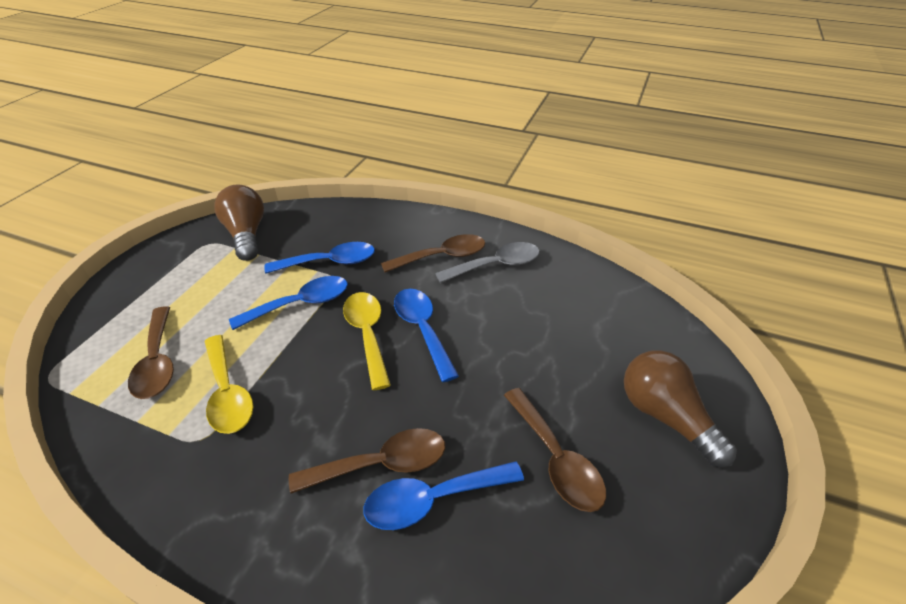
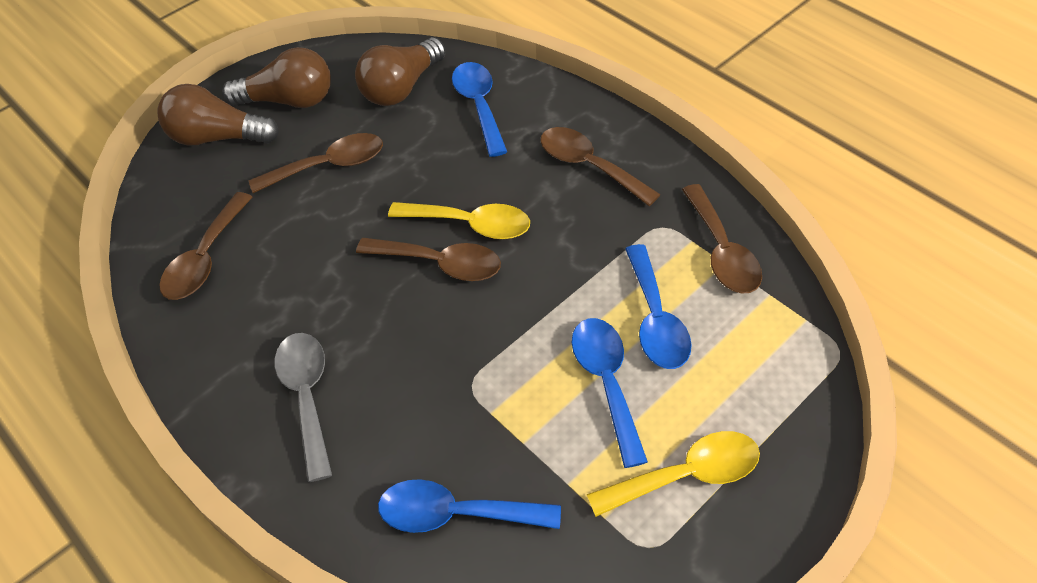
brown light bulb: 2 -> 3
brown spoon: 4 -> 5

